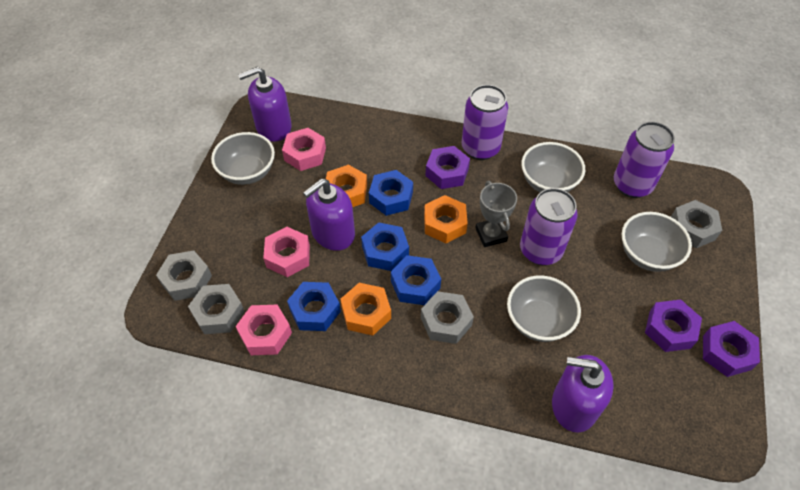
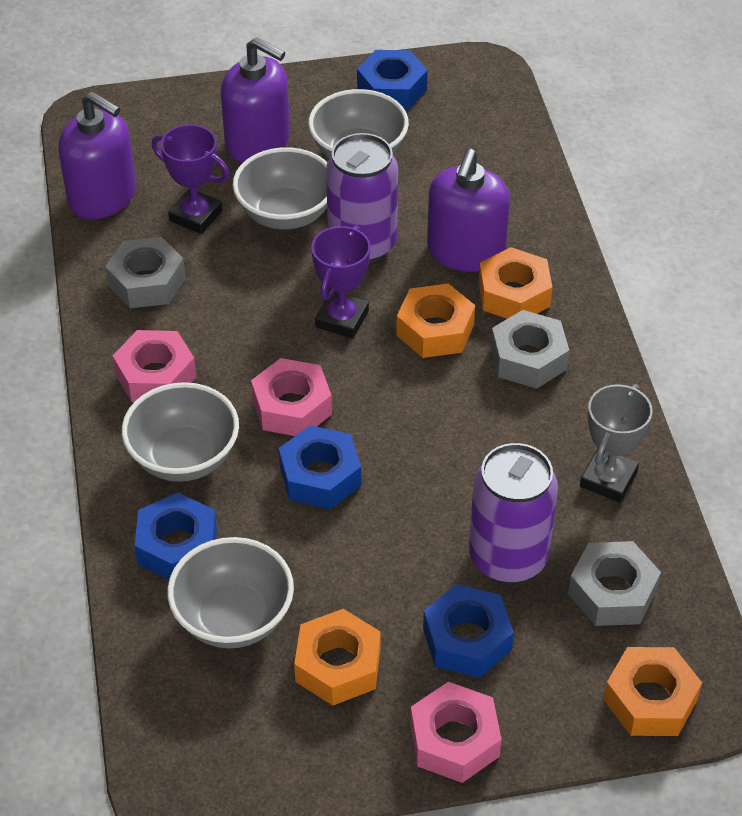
grey nut: 4 -> 3
orange nut: 3 -> 4
purple can: 3 -> 2
purple nut: 3 -> 0
purple trophy: 0 -> 2

